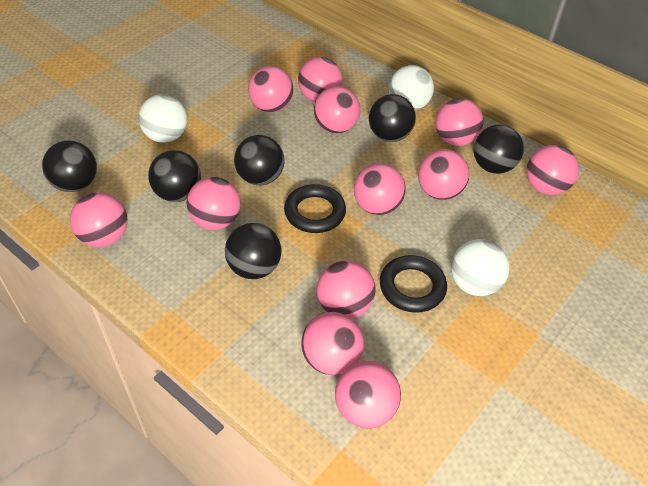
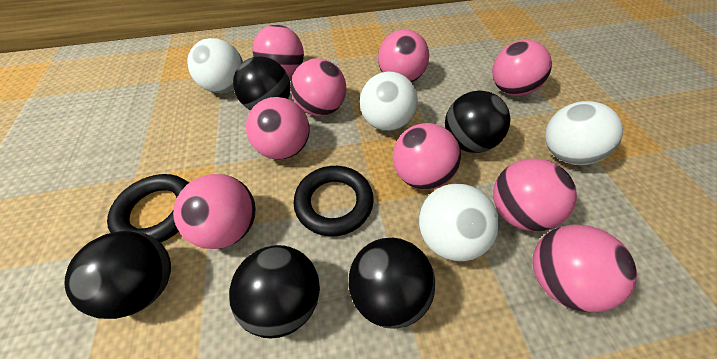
black ball: 6 -> 5
pink ball: 12 -> 9
white ball: 3 -> 4

